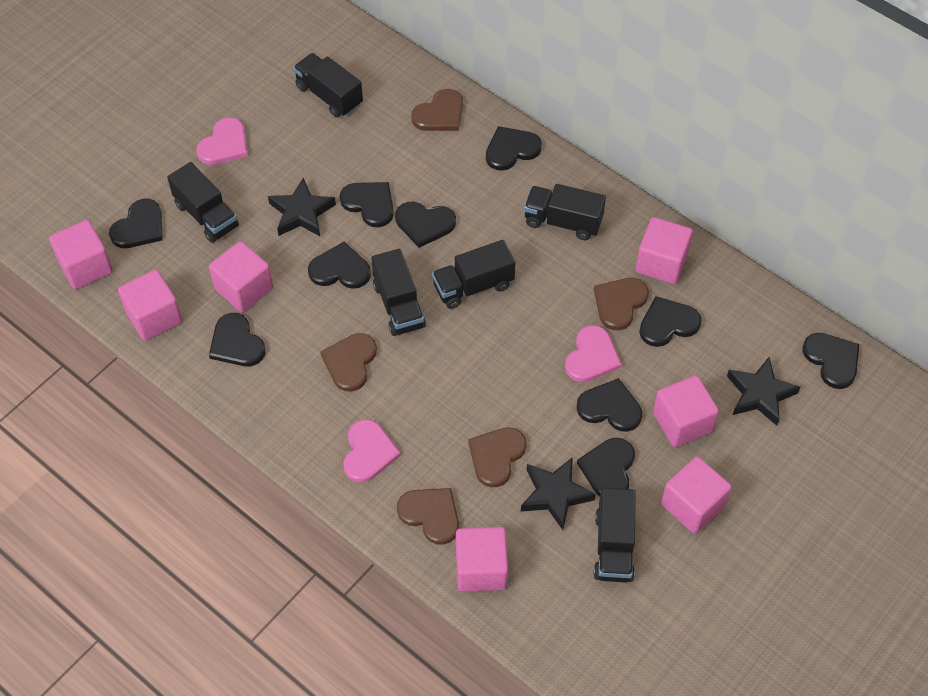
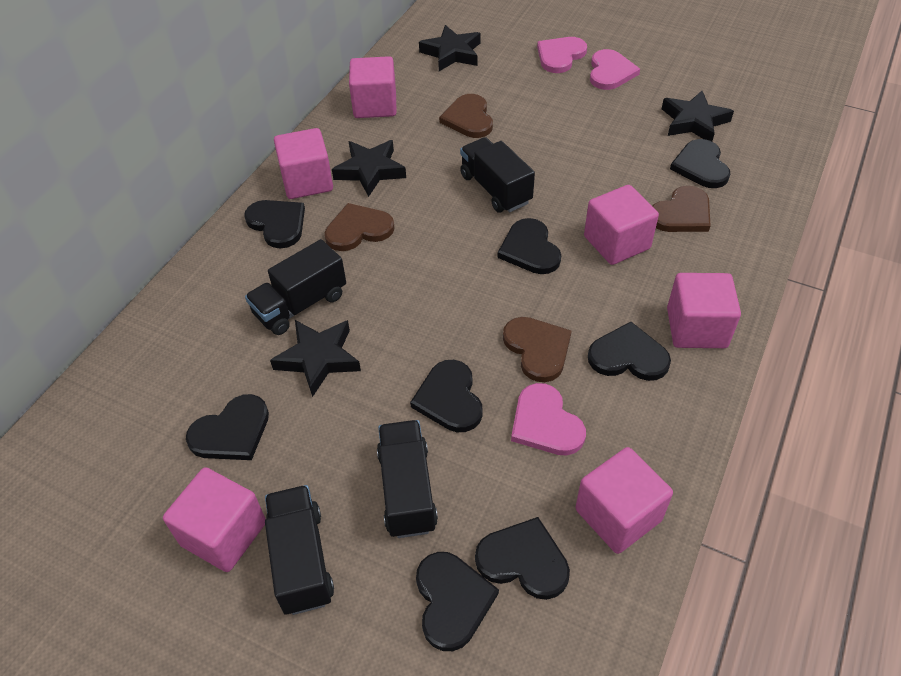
black heart: 10 -> 8
black star: 3 -> 4
black truck: 6 -> 4
brown heart: 5 -> 4
pink cube: 7 -> 6

